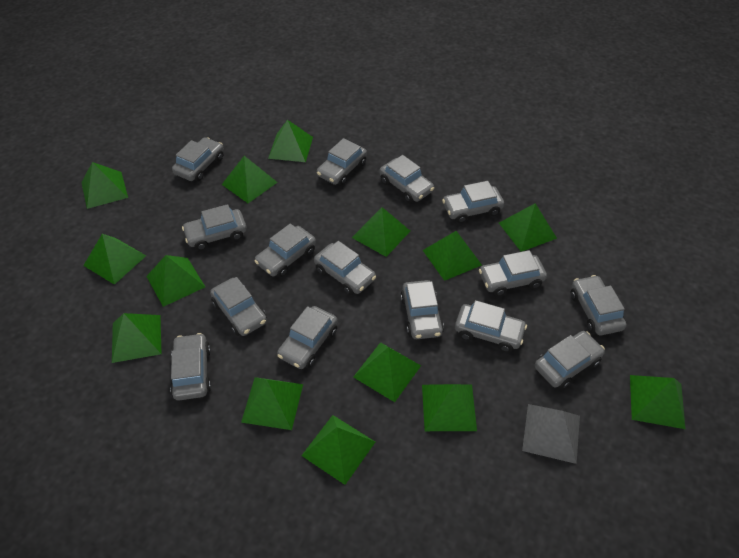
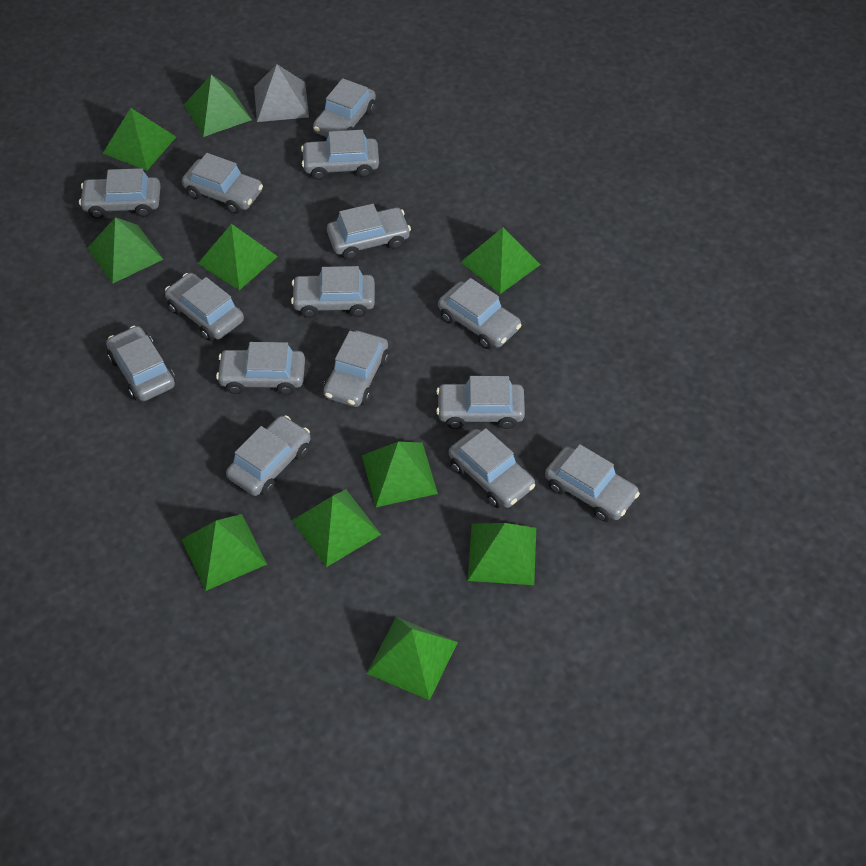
green pyramid: 14 -> 10

